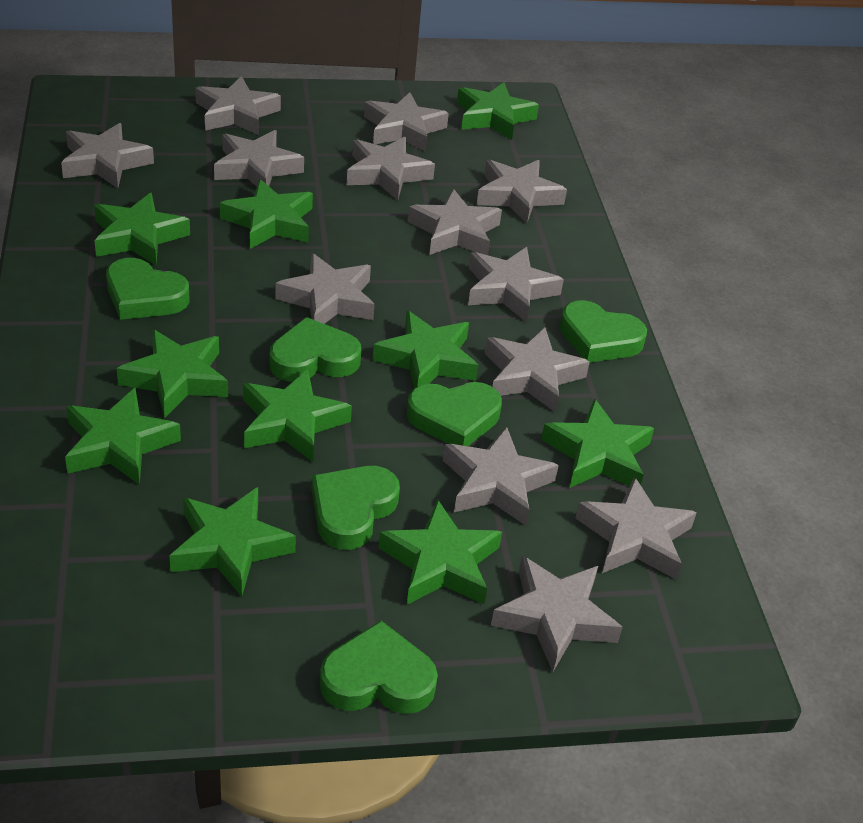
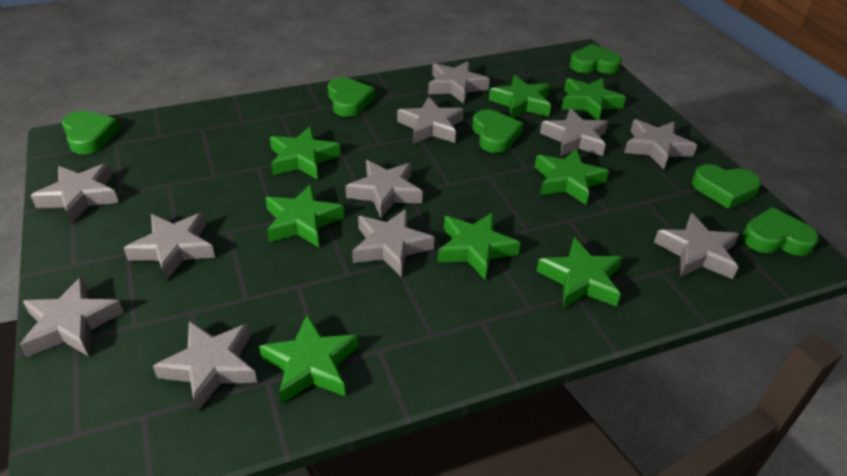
green star: 10 -> 8
grey star: 13 -> 11

